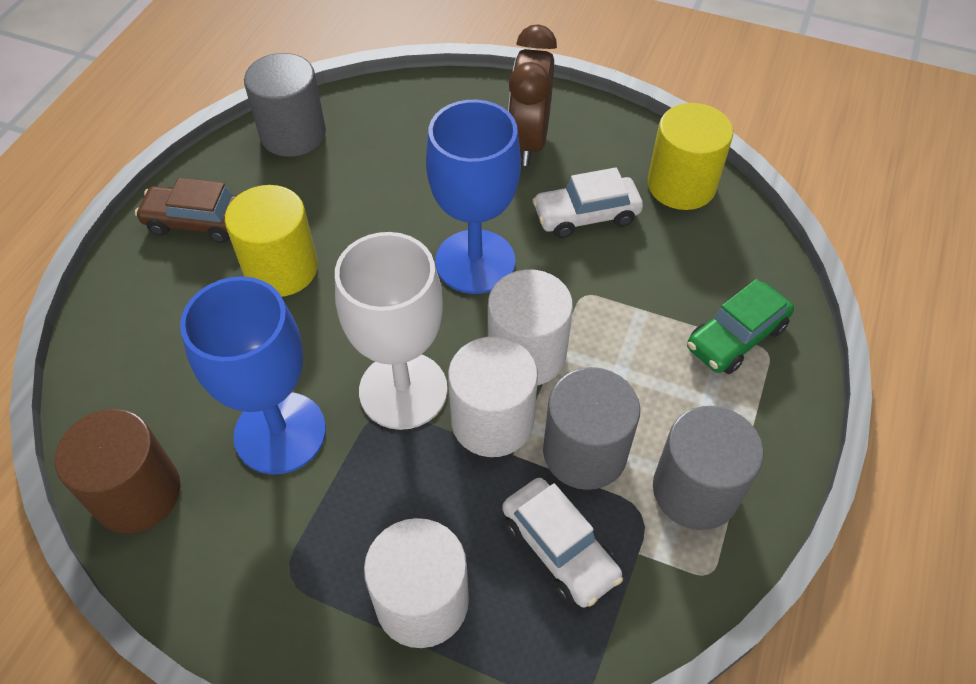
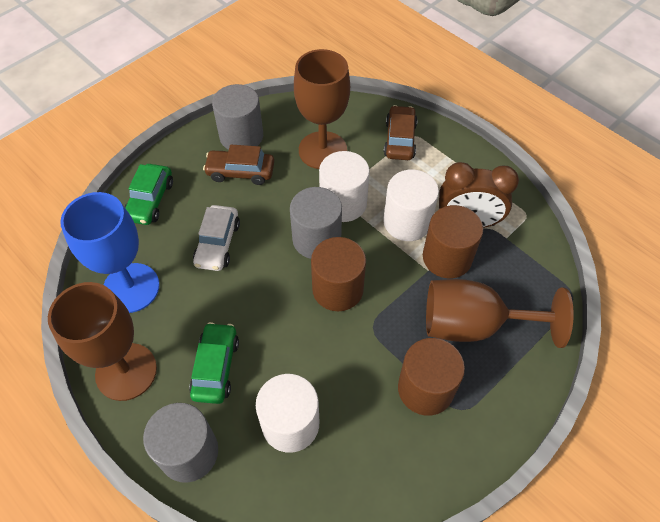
blue goblet: 2 -> 1
brown car: 1 -> 2
brown cylinder: 1 -> 3
brown goblet: 0 -> 3
green car: 1 -> 2
white car: 2 -> 1
white goblet: 1 -> 0
yellow cylinder: 2 -> 0

